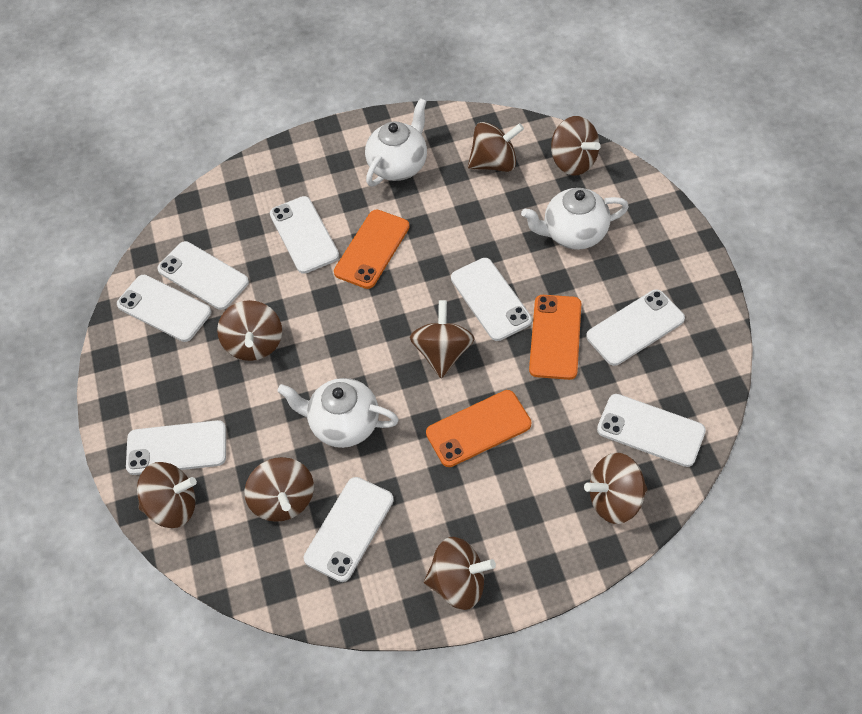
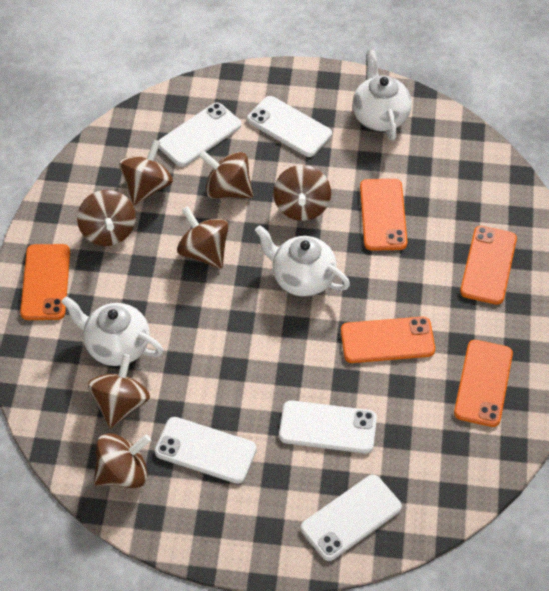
brown spinning top: 8 -> 7
orange phone: 3 -> 5
white phone: 8 -> 5

